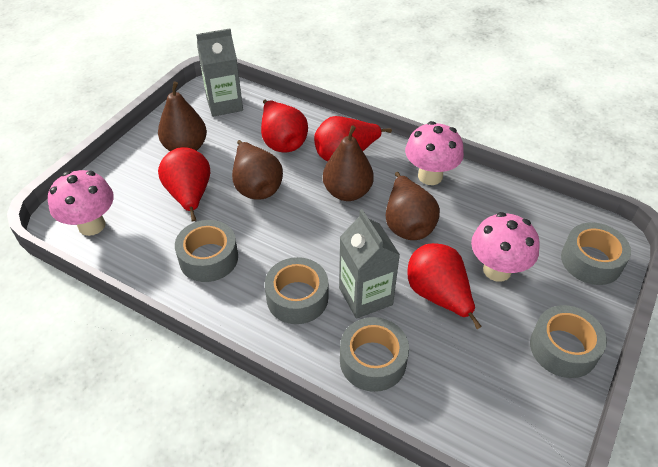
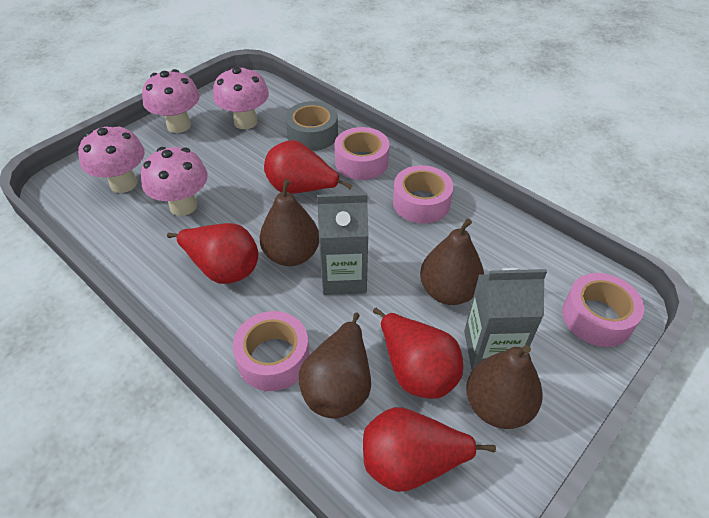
grey tape: 5 -> 1
pink mushroom: 3 -> 4
pink tape: 0 -> 4

